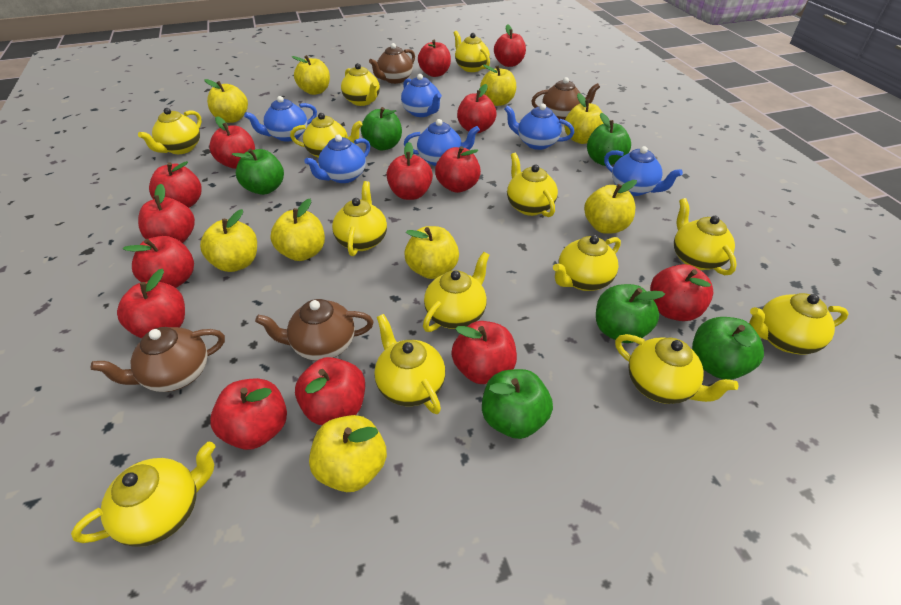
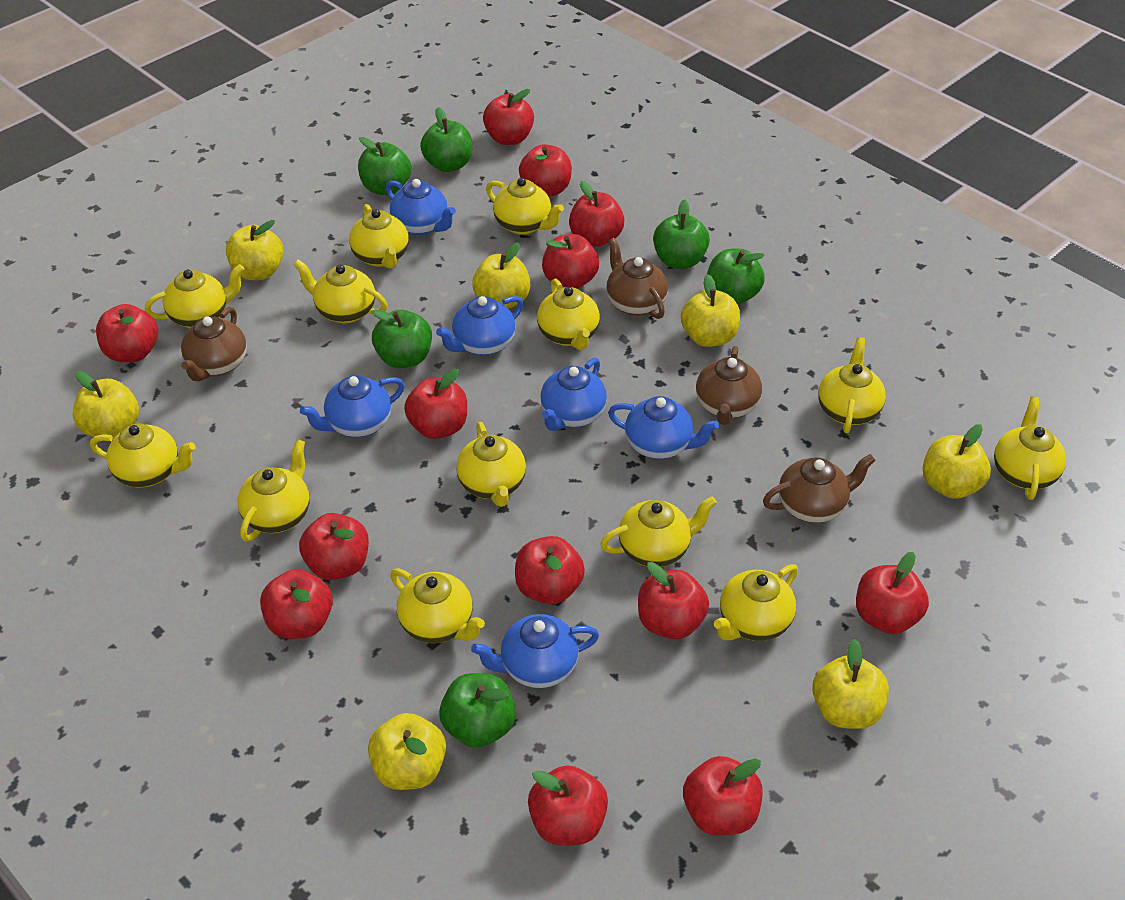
red apple: 14 -> 13
yellow apple: 9 -> 7

